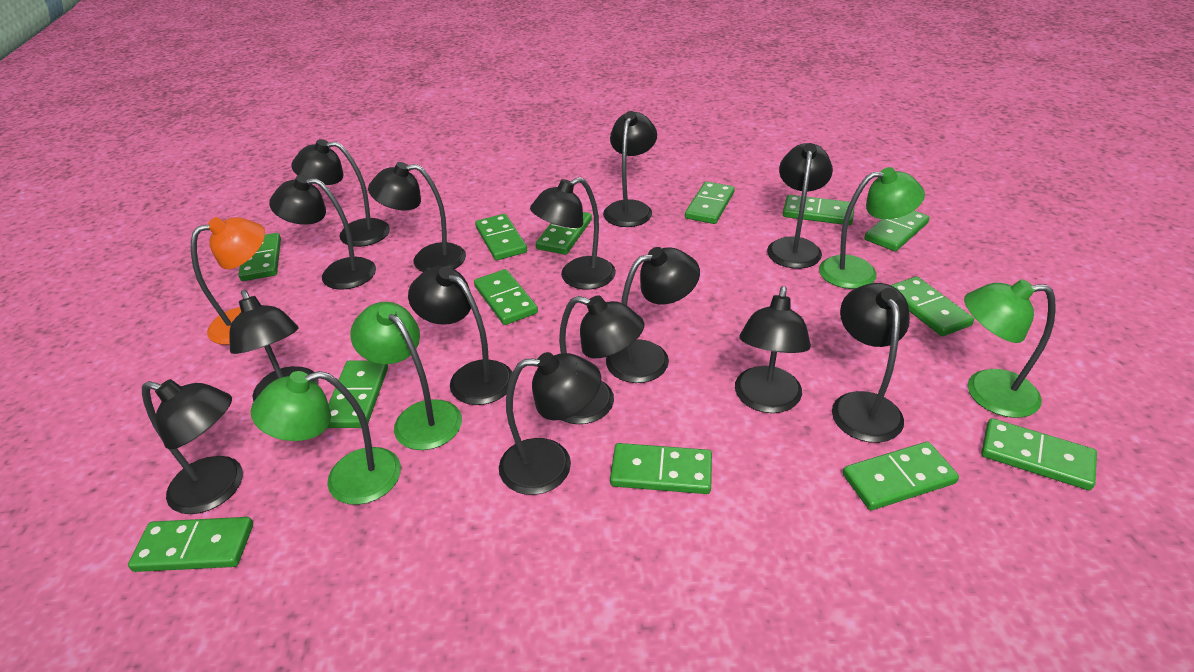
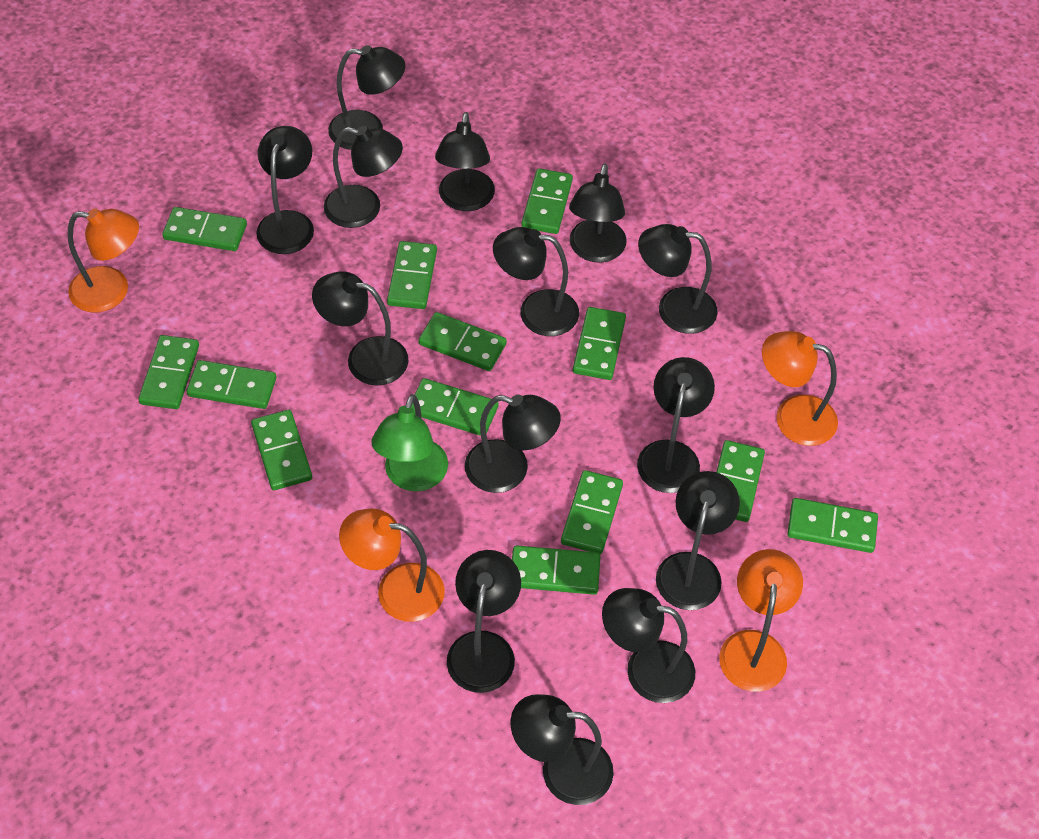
green lamp: 4 -> 1
orange lamp: 1 -> 4

